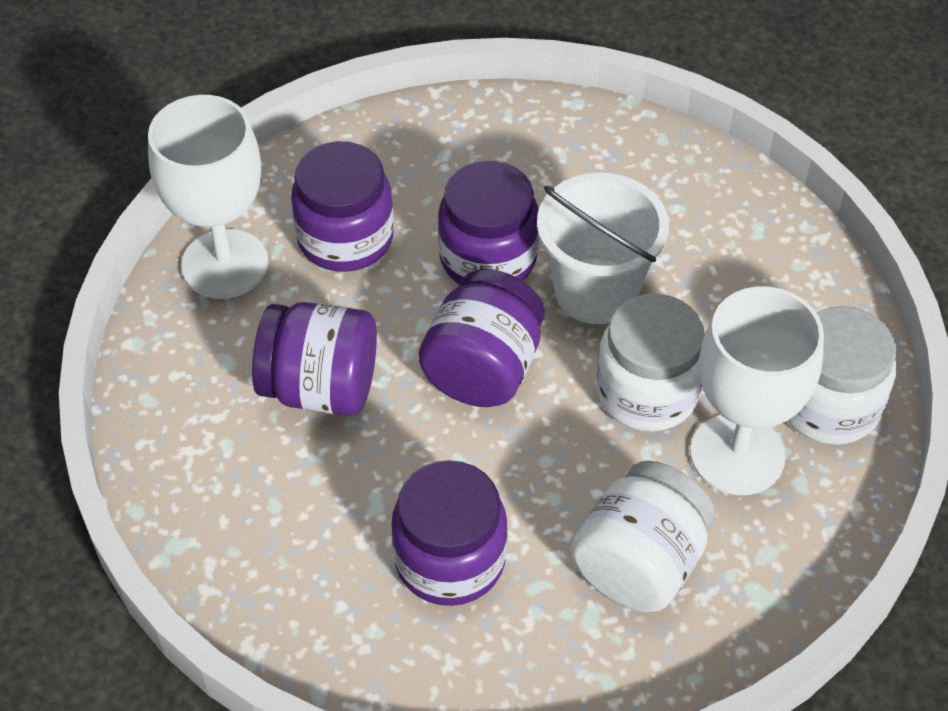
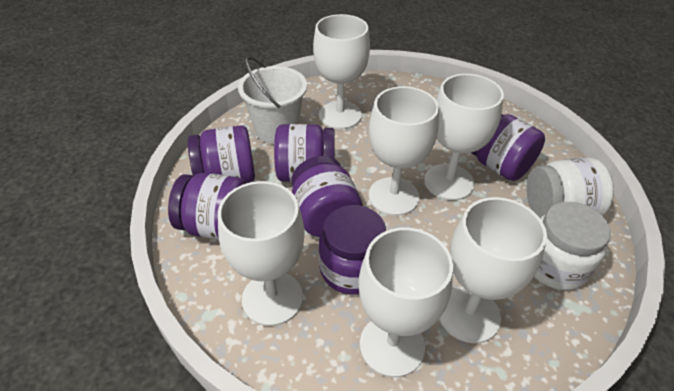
purple jar: 5 -> 6
white goblet: 2 -> 6
white jar: 3 -> 2

